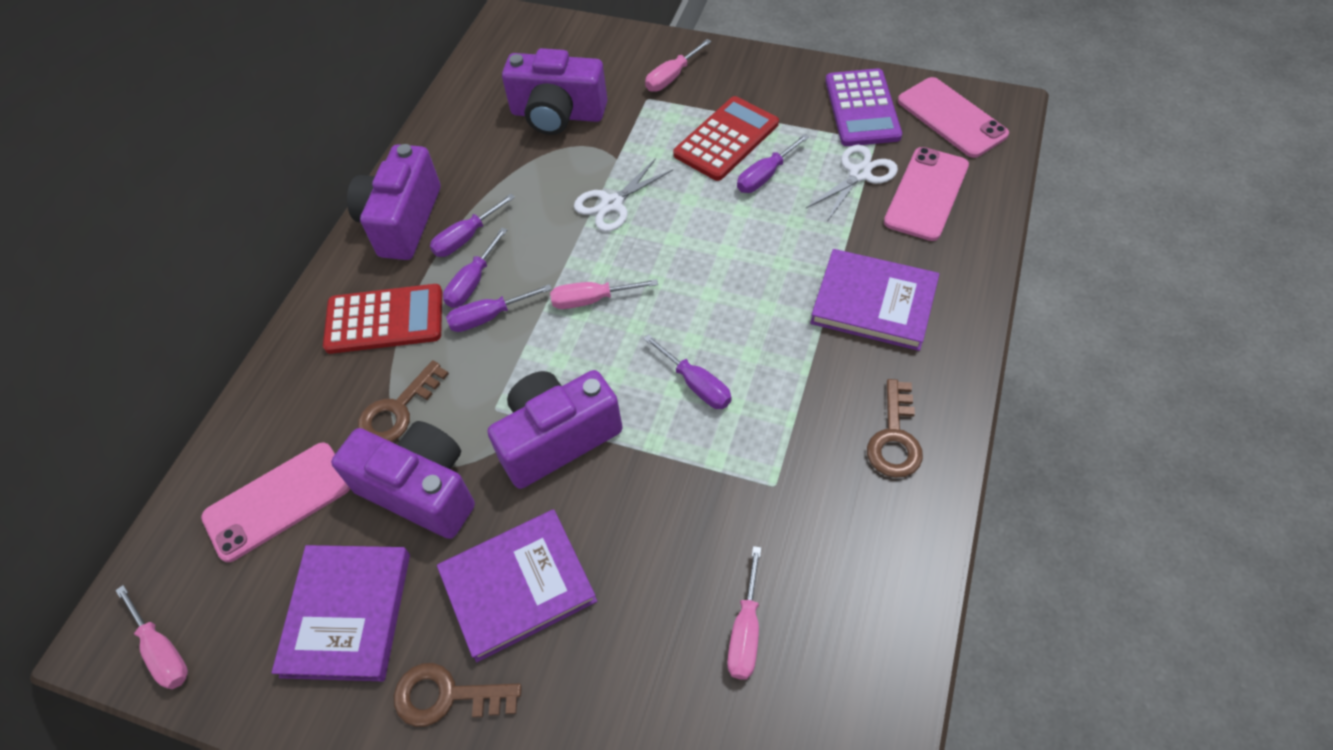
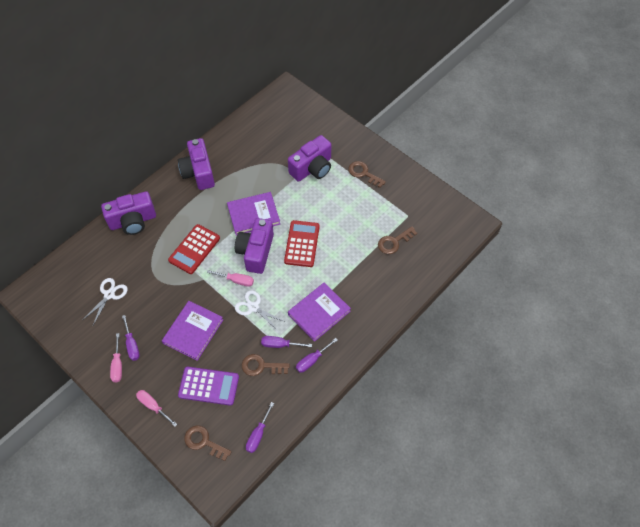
brown key: 3 -> 4
pink phone: 3 -> 0
pink screwdriver: 4 -> 3
purple screwdriver: 5 -> 4

